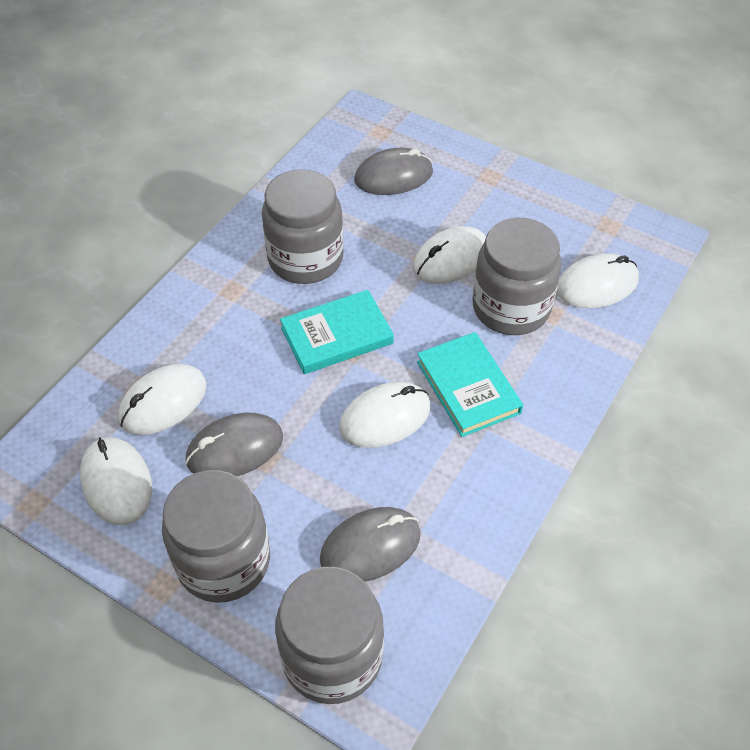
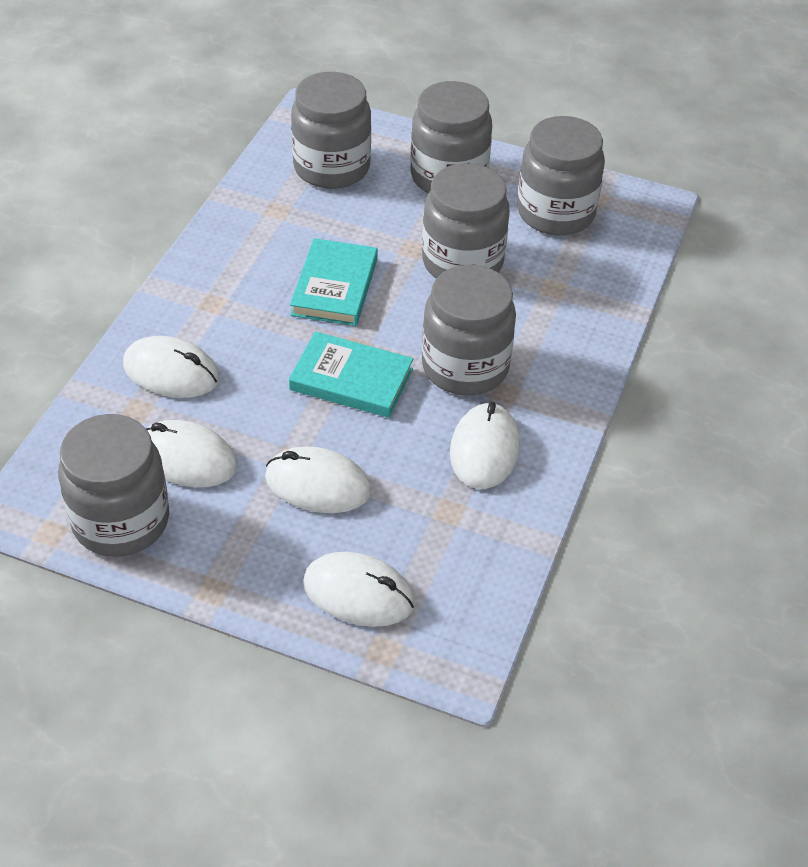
grey jar: 4 -> 6
grey mouse: 3 -> 0

